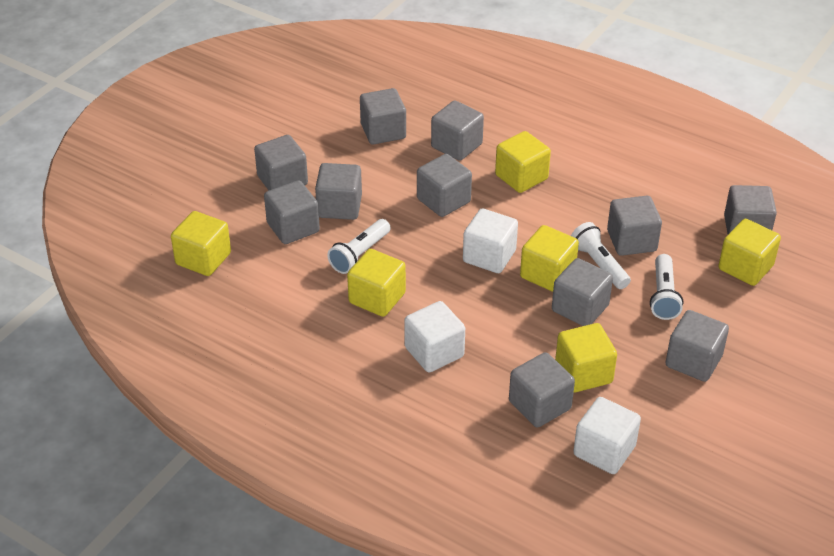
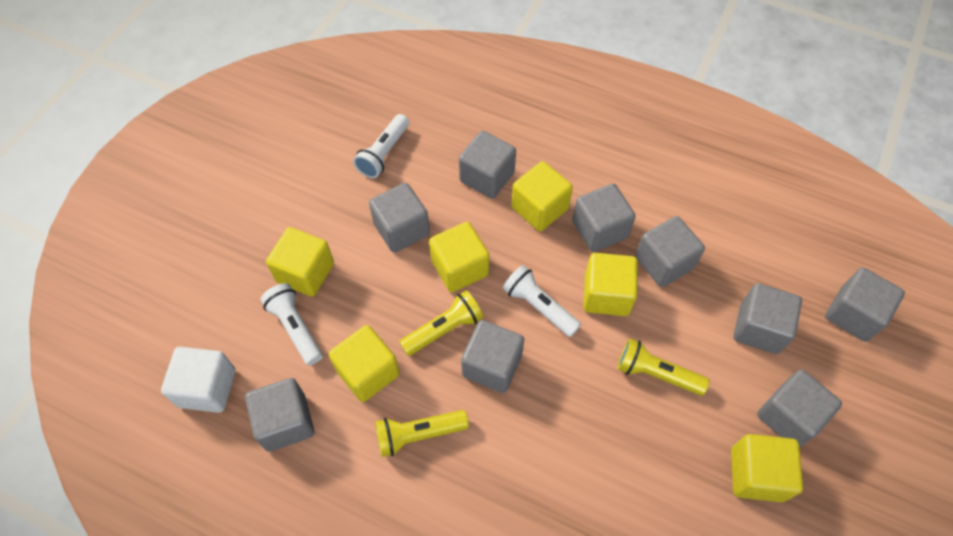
grey cube: 11 -> 9
white cube: 3 -> 1
yellow flashlight: 0 -> 3

